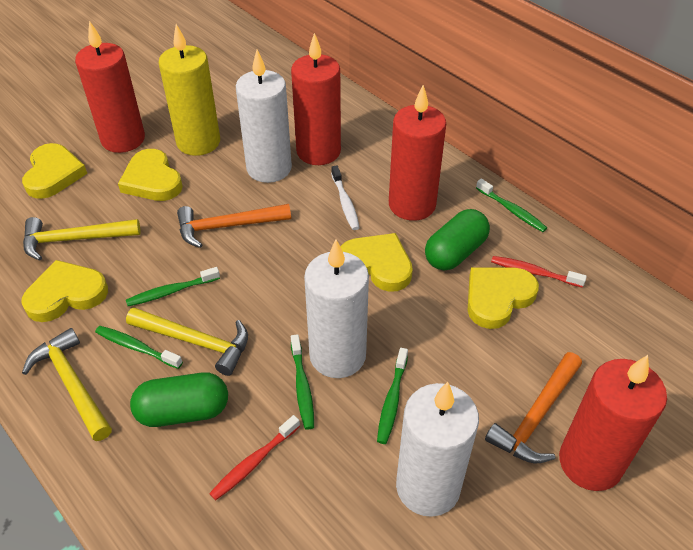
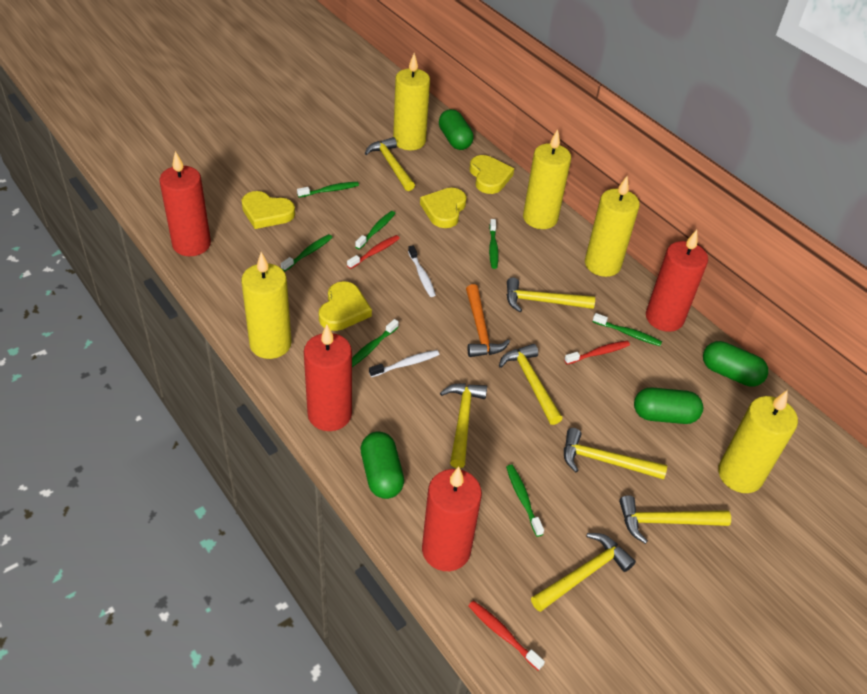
green capsule: 2 -> 4
green toothbrush: 5 -> 7
orange hammer: 2 -> 1
red toothbrush: 2 -> 3
white candle: 3 -> 0
white toothbrush: 1 -> 2
yellow candle: 1 -> 5
yellow hammer: 3 -> 7
yellow heart: 5 -> 4

